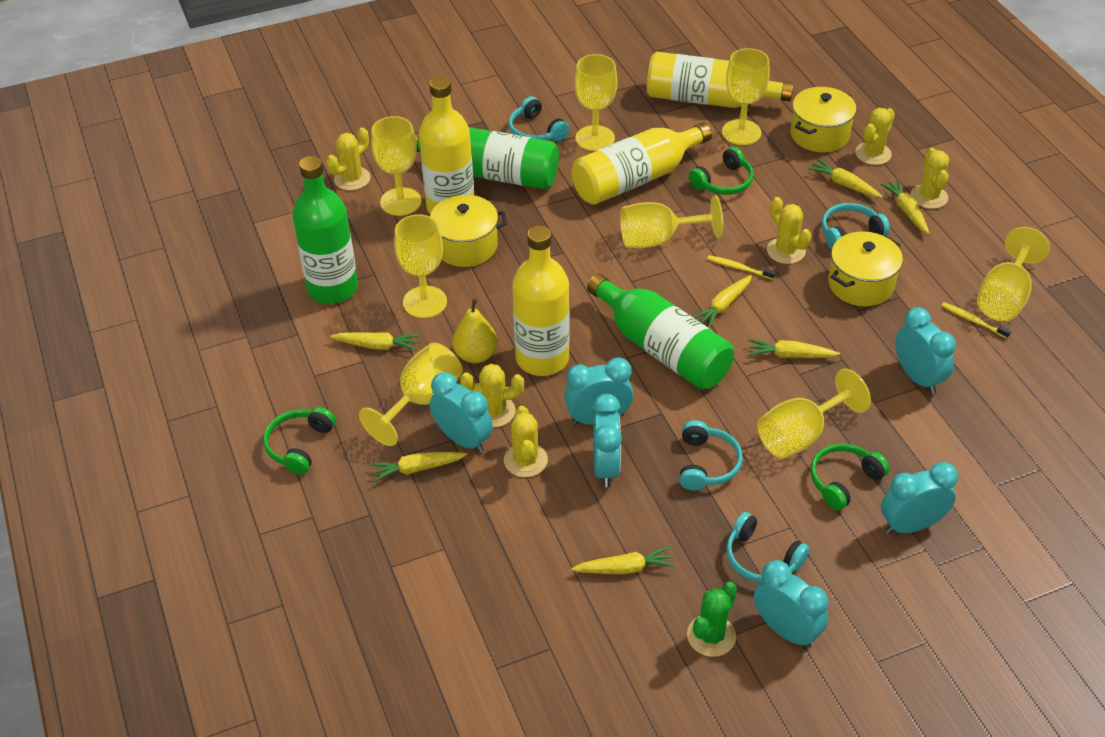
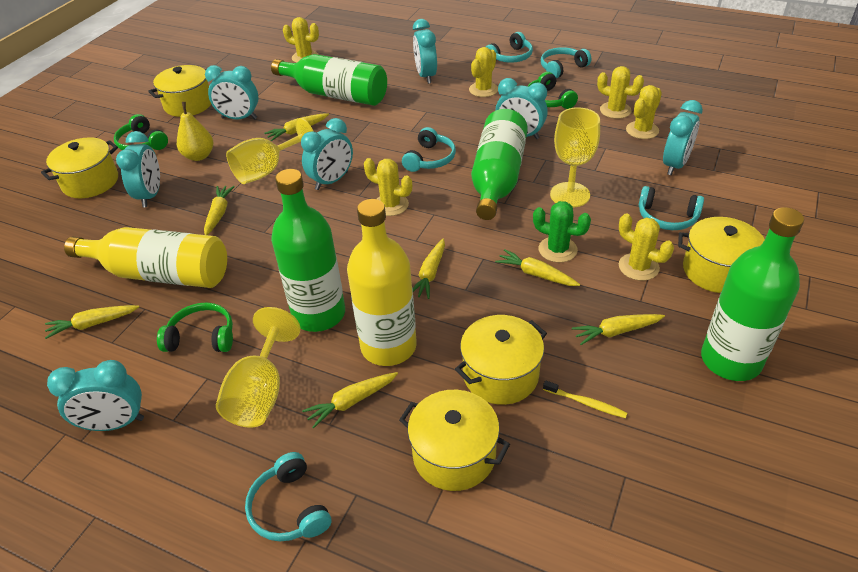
green bottle: 3 -> 4
turquoise clock: 6 -> 7
turquoise headphones: 4 -> 5
yellow bottle: 4 -> 2
yellow goblet: 8 -> 3
yellow pot: 3 -> 5
yellow toothbrush: 2 -> 1

